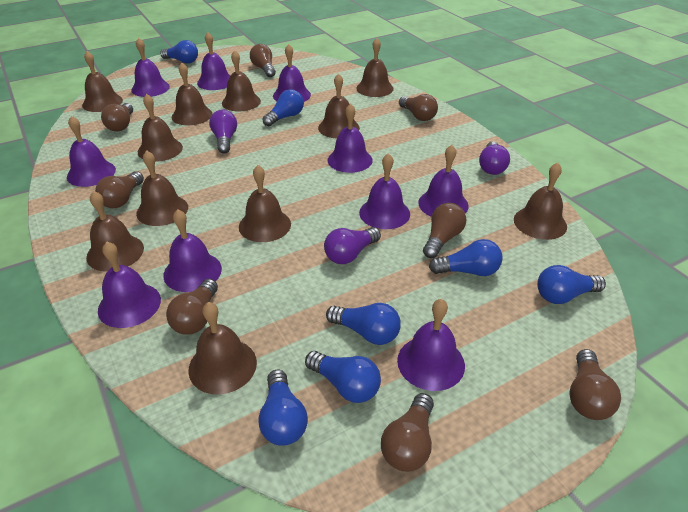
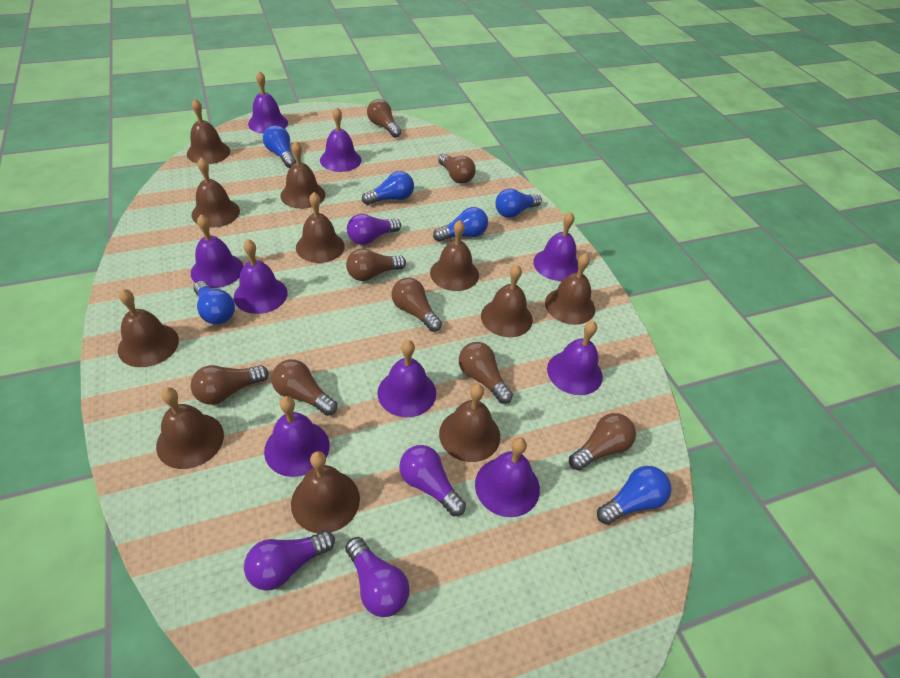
blue light bulb: 7 -> 6
purple bell: 10 -> 9
purple light bulb: 3 -> 4

